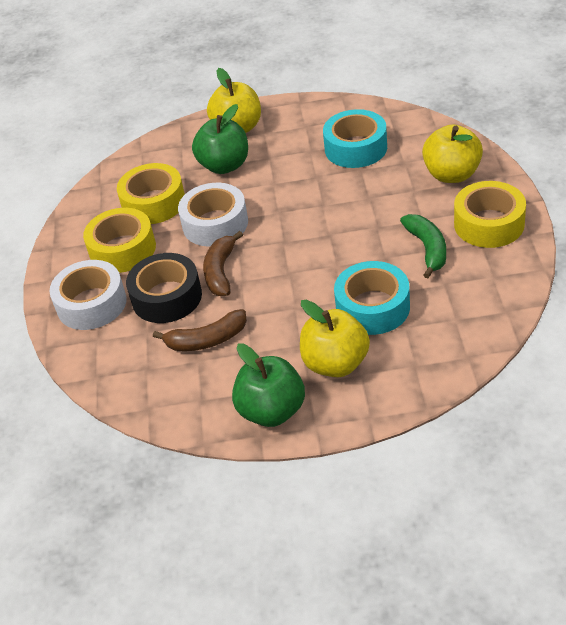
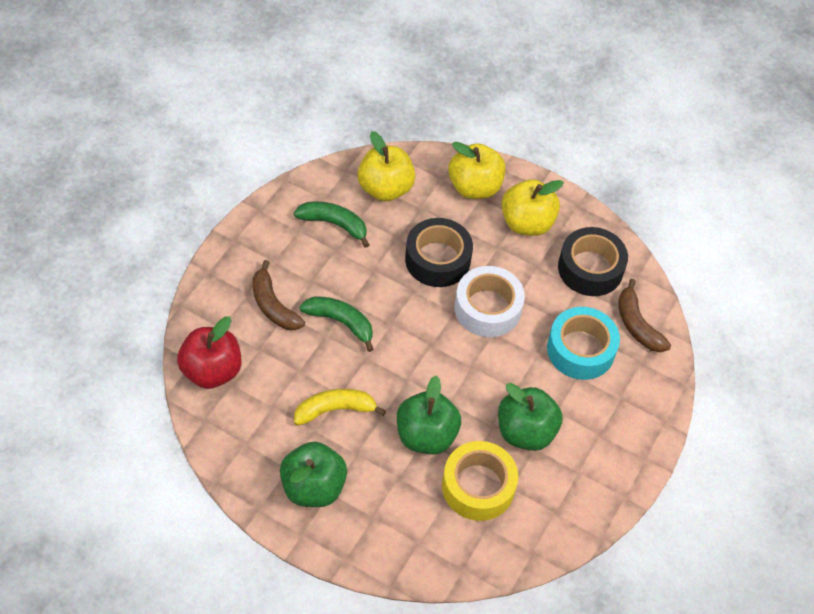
black tape: 1 -> 2
green apple: 2 -> 3
green banana: 1 -> 2
red apple: 0 -> 1
turquoise tape: 2 -> 1
white tape: 2 -> 1
yellow banana: 0 -> 1
yellow tape: 3 -> 1

